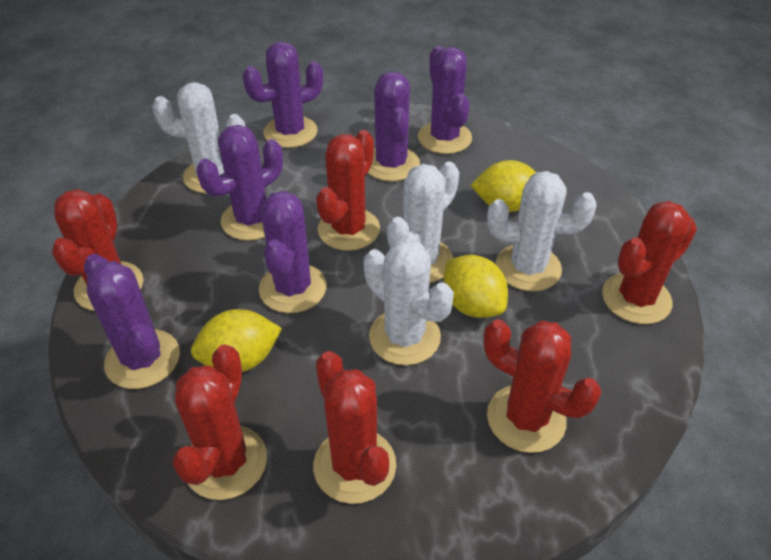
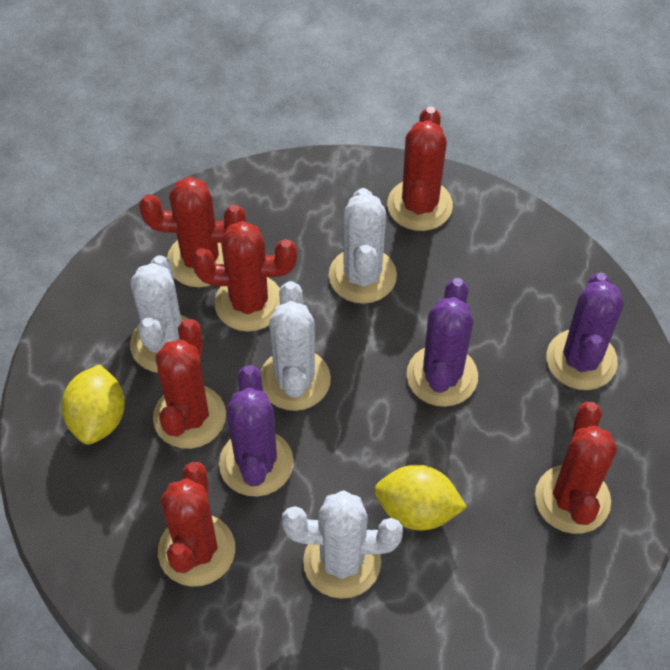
purple cactus: 6 -> 3
yellow lemon: 3 -> 2

